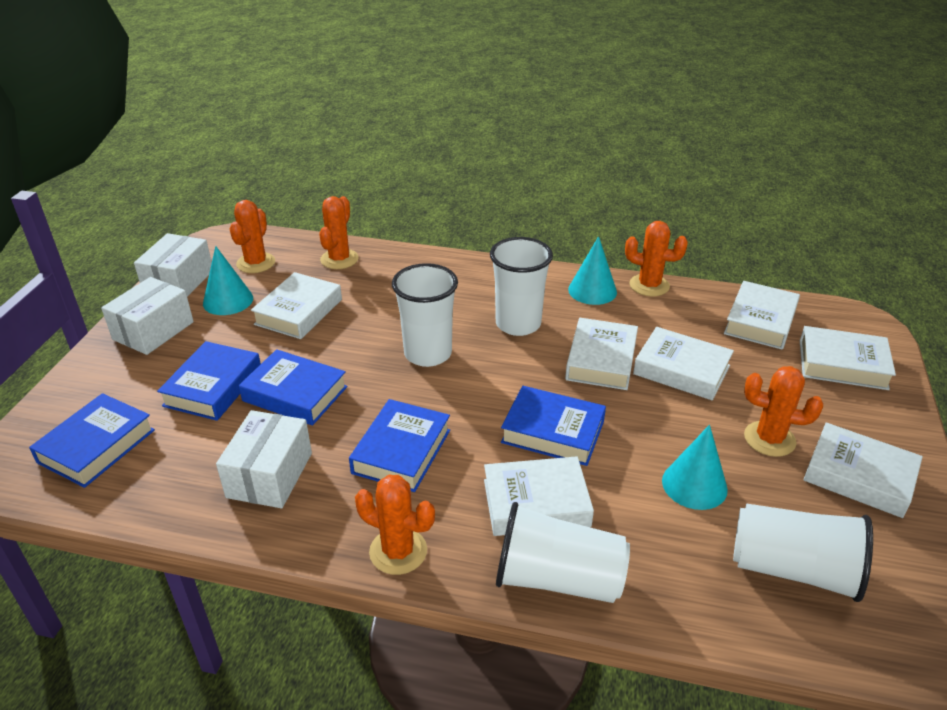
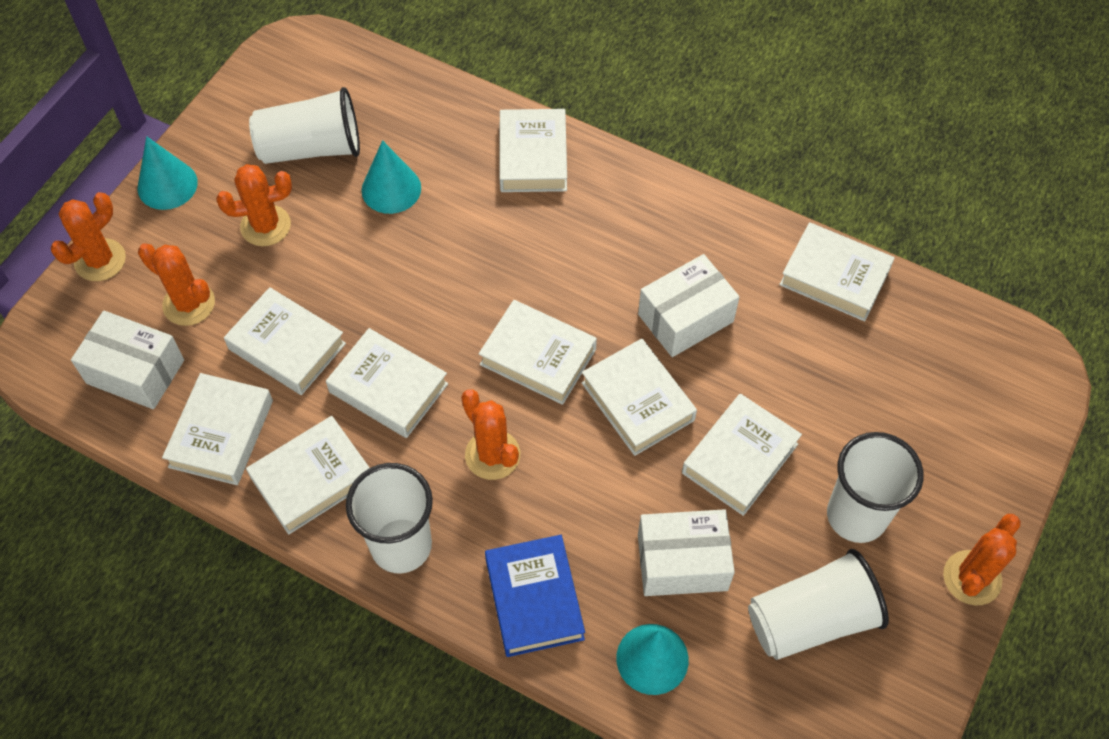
blue book: 5 -> 1
white book: 7 -> 9

